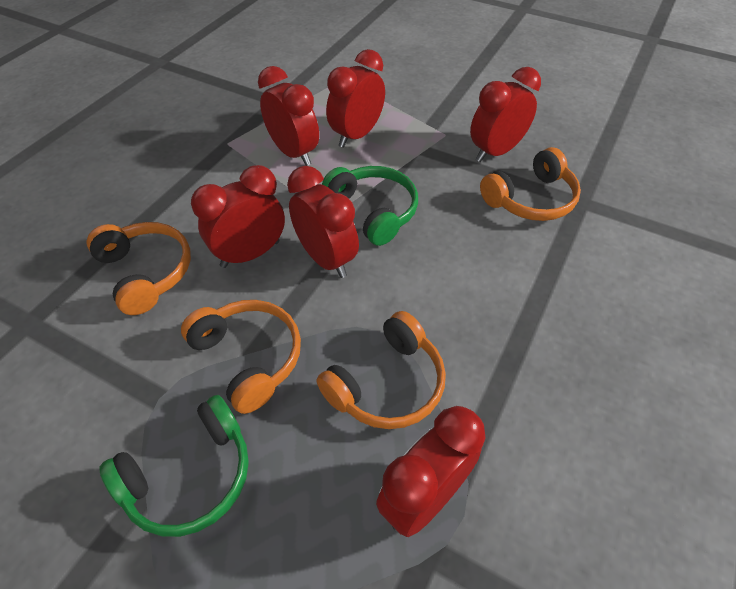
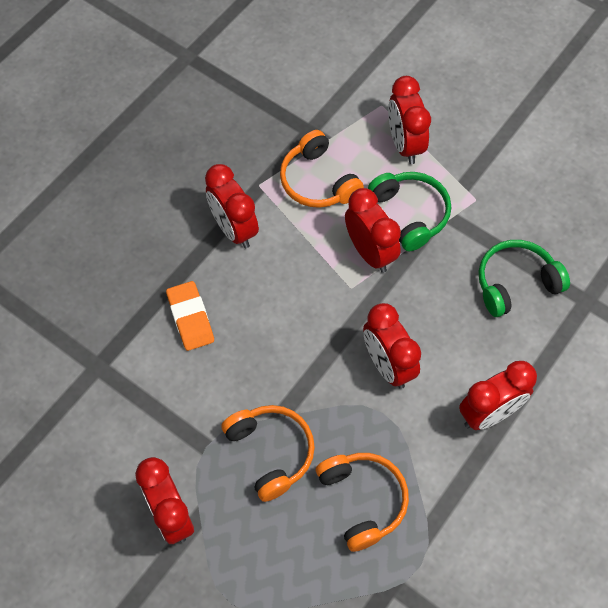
orange eraser: 0 -> 1
orange headphones: 4 -> 3

